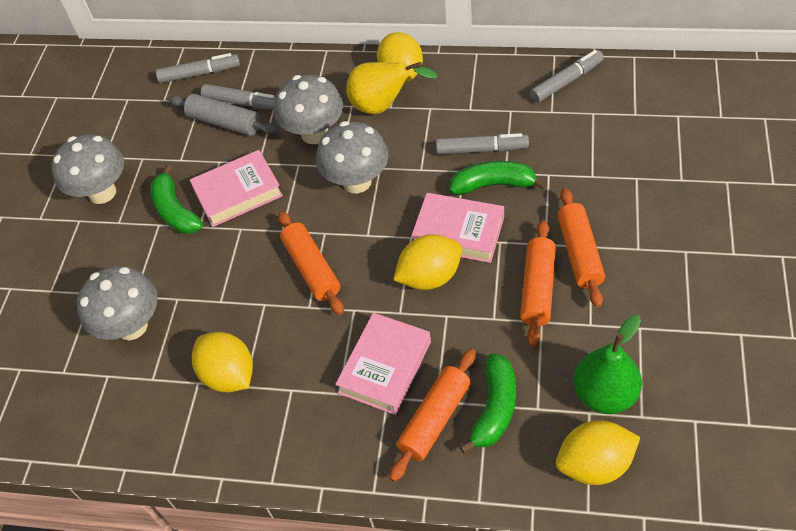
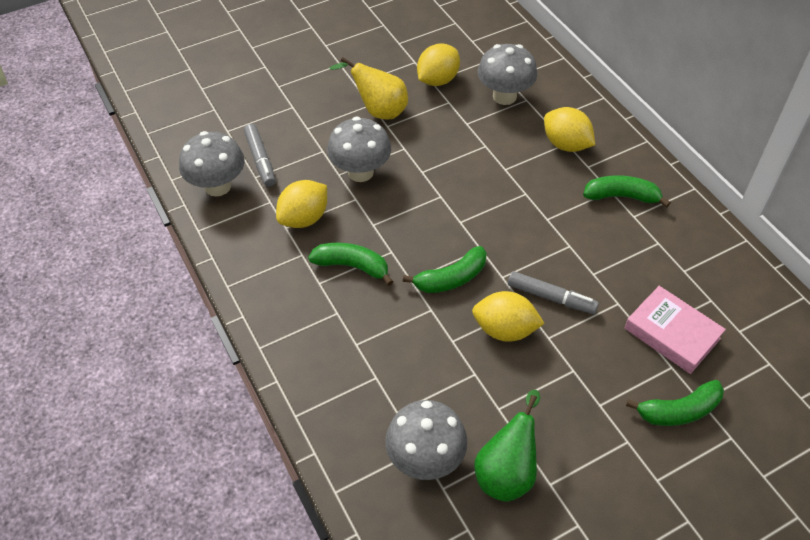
green banana: 3 -> 4
grey marker: 4 -> 2
grey rolling pin: 1 -> 0
orange rolling pin: 4 -> 0
pink book: 3 -> 1

